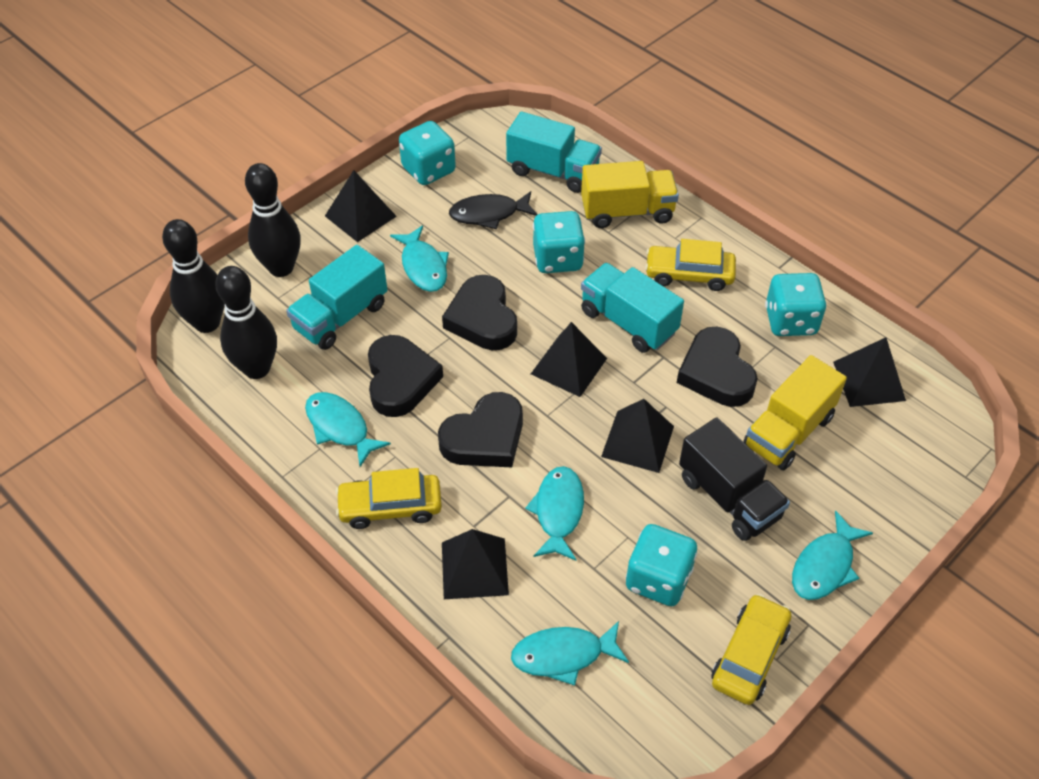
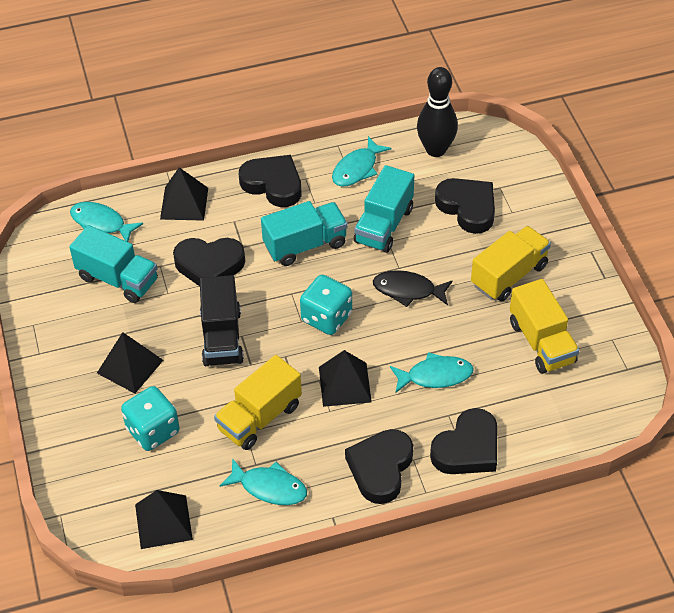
black bowling pin: 3 -> 1
black heart: 4 -> 5
black pyramid: 5 -> 4
turquoise dice: 4 -> 2
turquoise fish: 5 -> 4
yellow car: 3 -> 0
yellow truck: 2 -> 3

